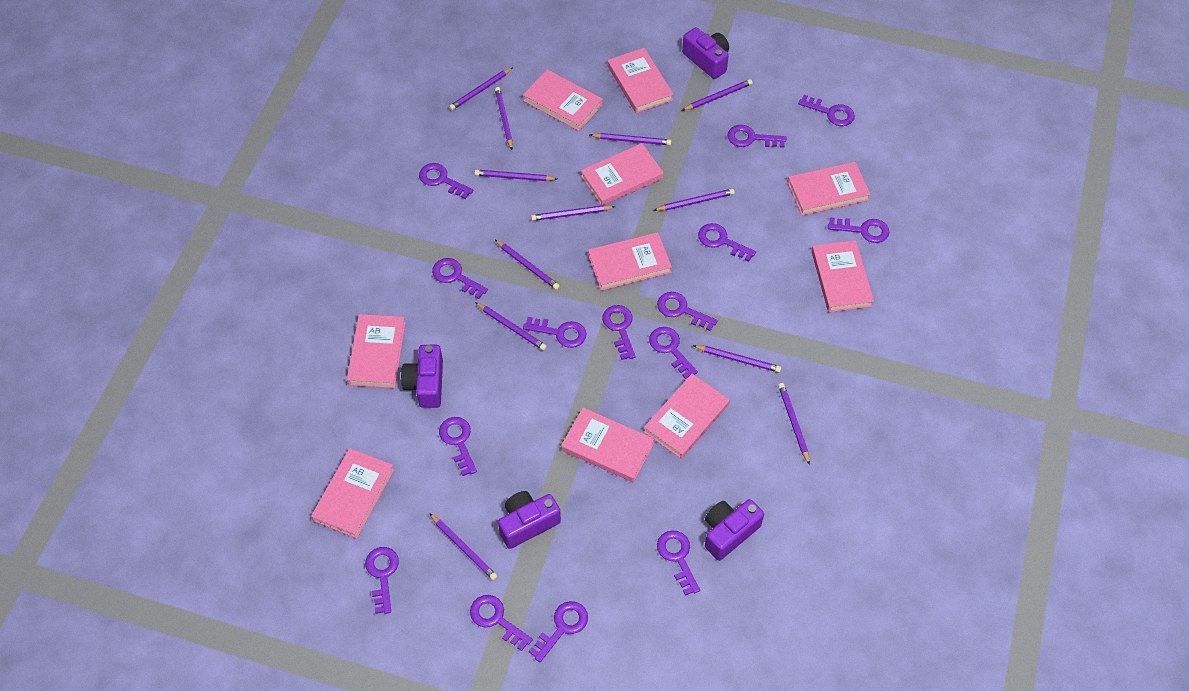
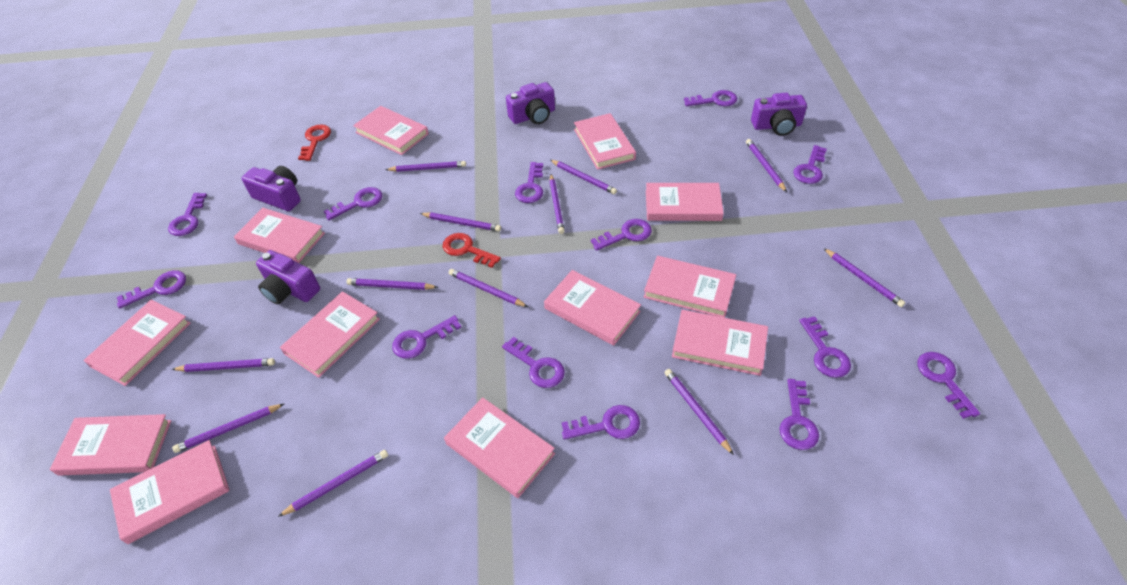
pink book: 10 -> 12
purple key: 15 -> 13
red key: 0 -> 2

